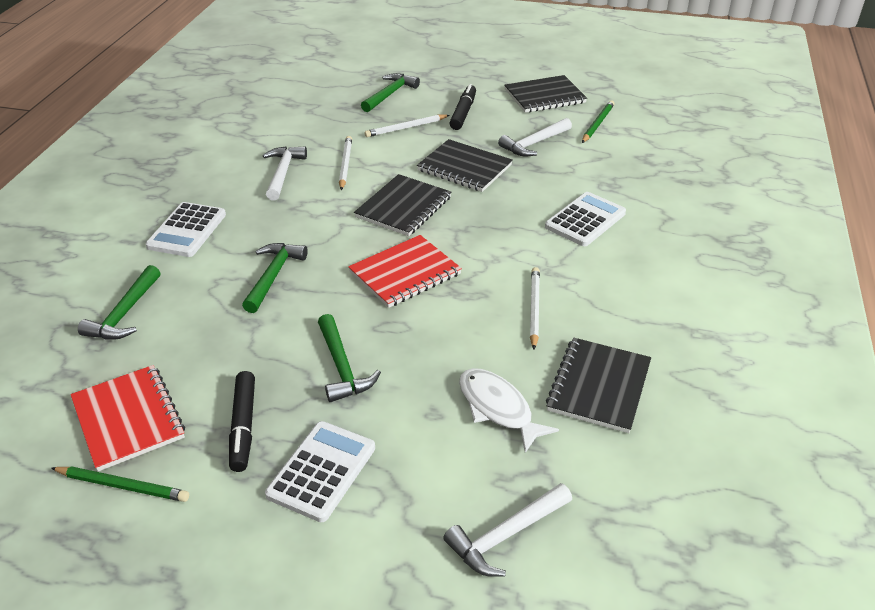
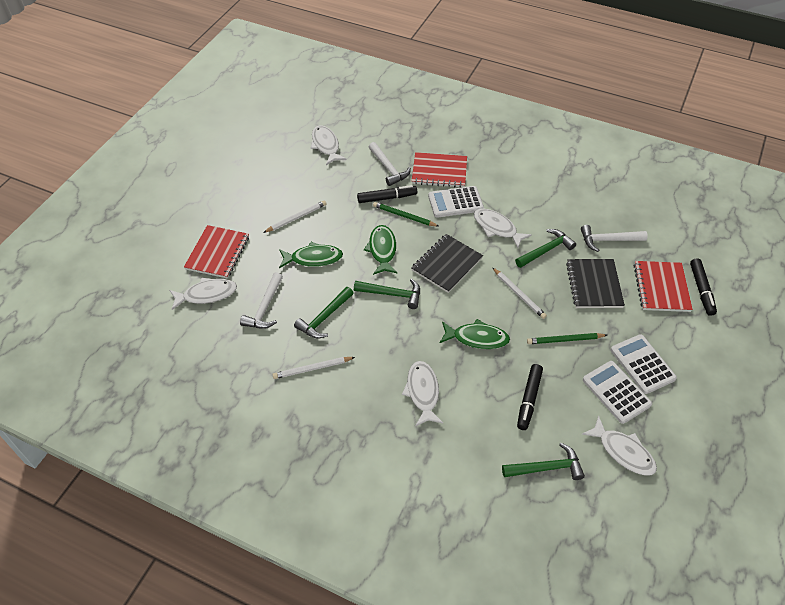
black marker: 2 -> 3
black notebook: 4 -> 2
green fish: 0 -> 3
red notebook: 2 -> 3
white fish: 1 -> 5

